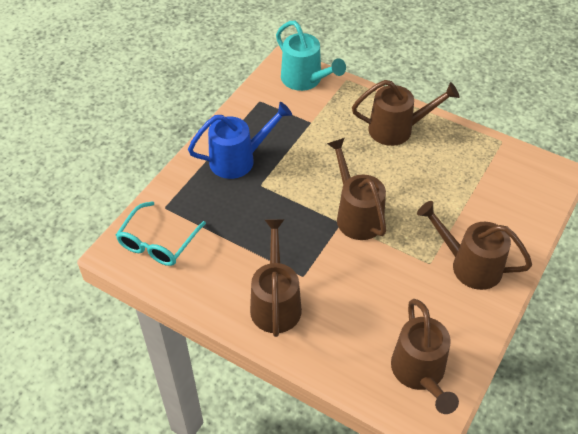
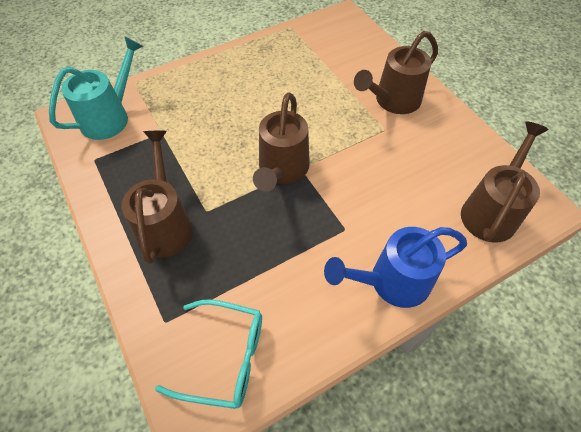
brown watering can: 5 -> 4

